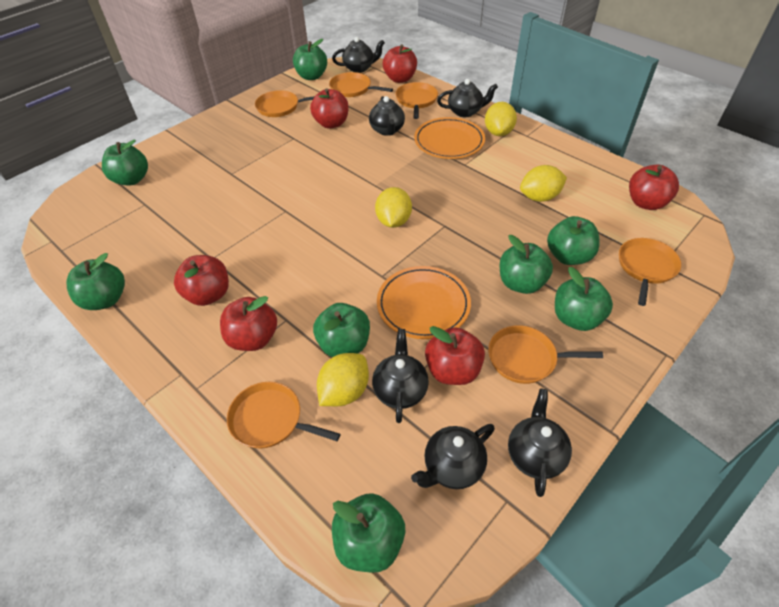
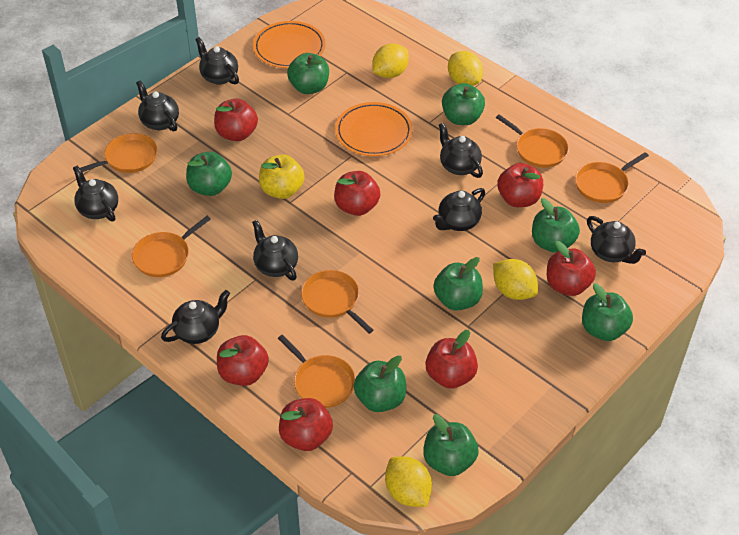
black teapot: 6 -> 8
red apple: 6 -> 7
yellow apple: 0 -> 1

